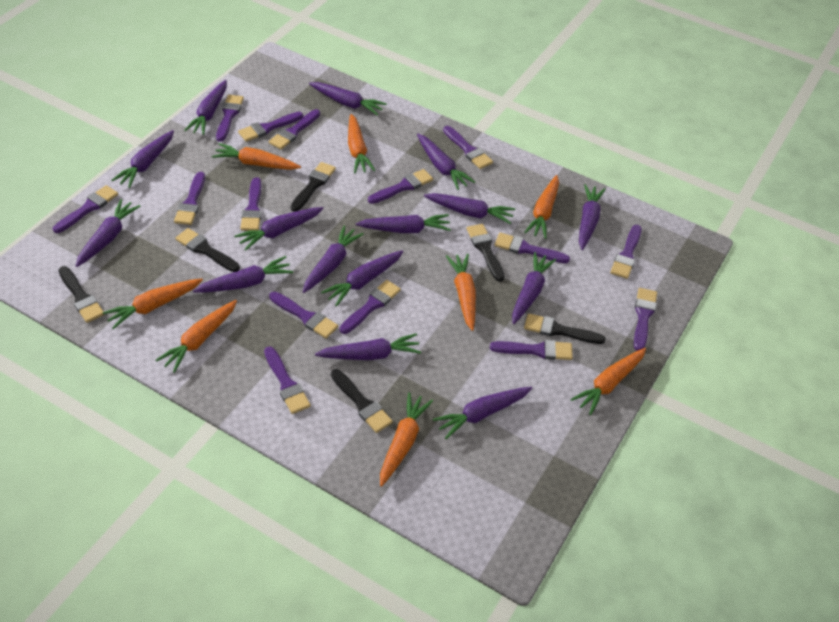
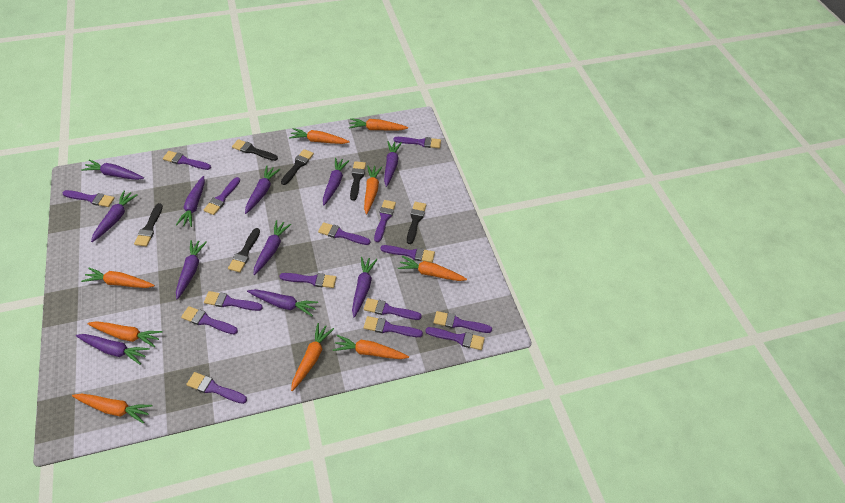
orange carrot: 8 -> 9
purple carrot: 15 -> 11

